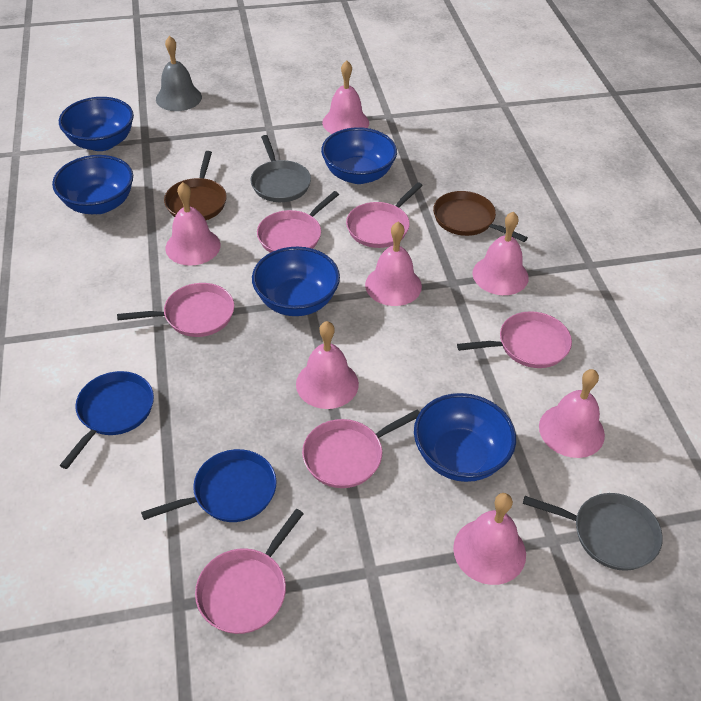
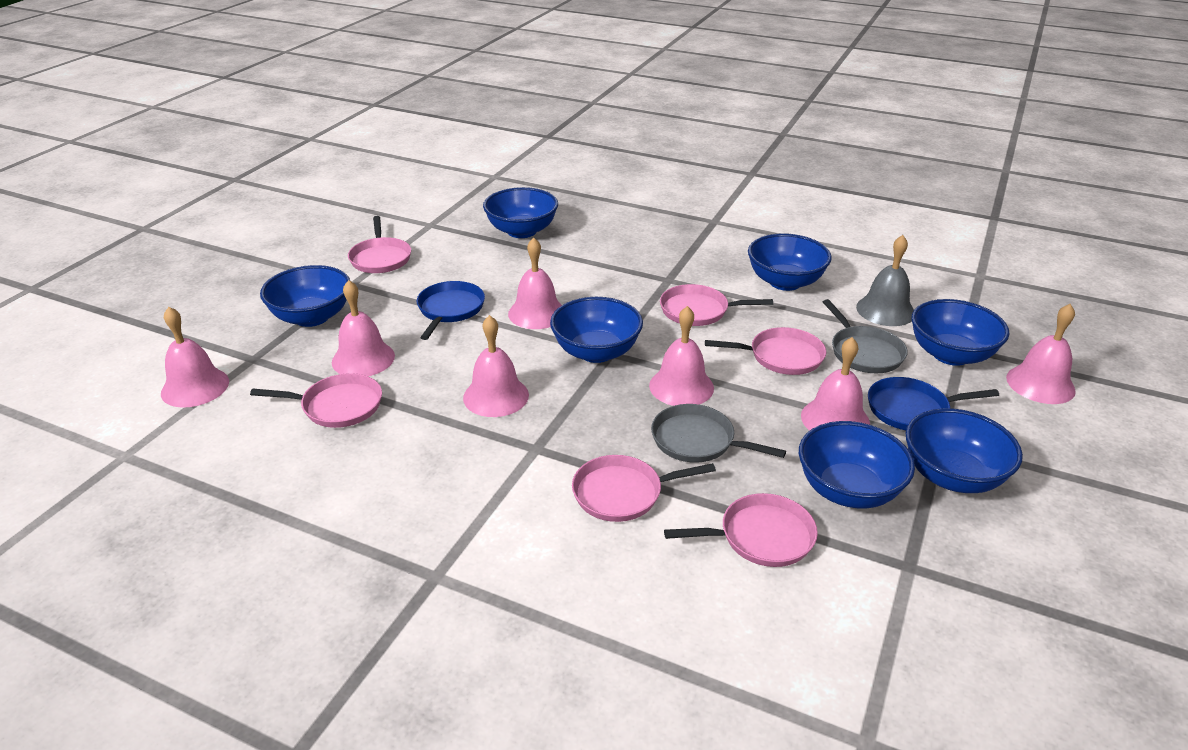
blue bowl: 5 -> 7
brown pan: 2 -> 0

